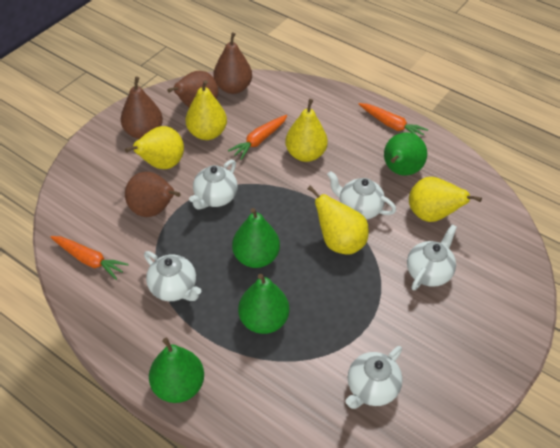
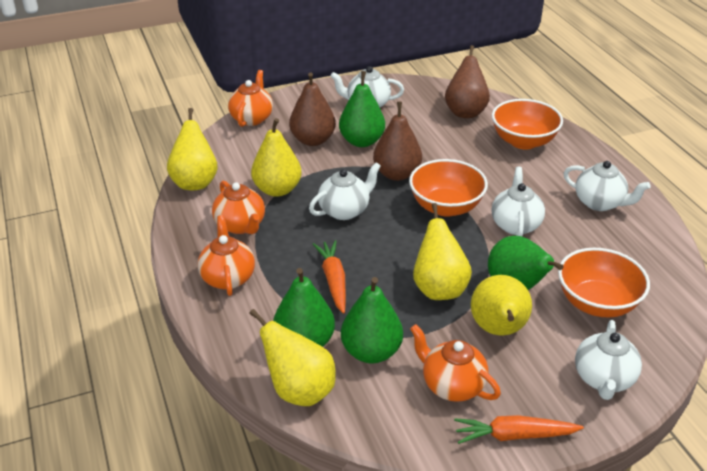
brown pear: 4 -> 3
orange bowl: 0 -> 3
orange carrot: 3 -> 2
orange teapot: 0 -> 4

